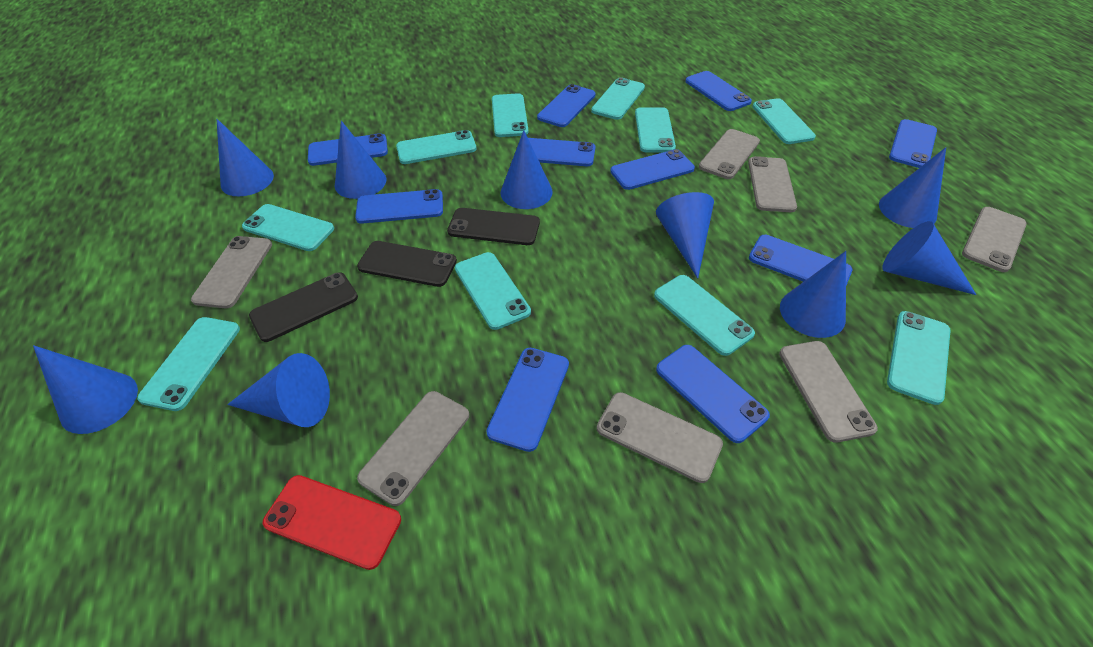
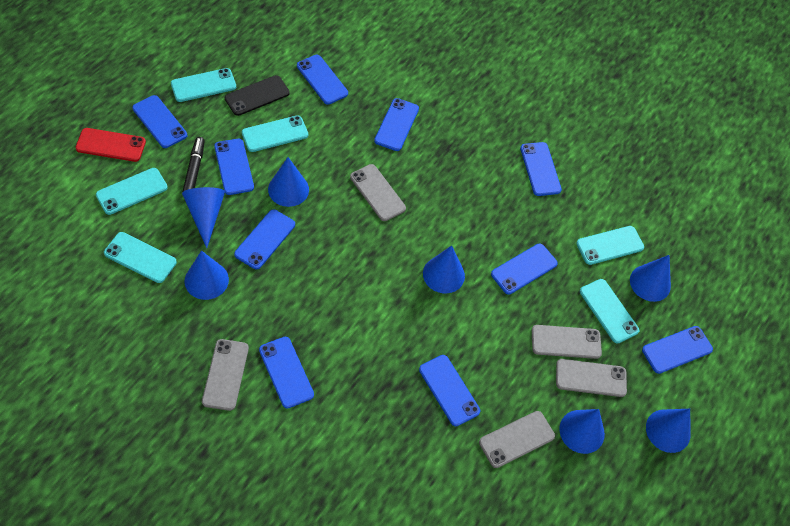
black marker: 0 -> 1
black phone: 3 -> 1
blue cone: 9 -> 7
grey phone: 7 -> 5
turquoise phone: 10 -> 6

